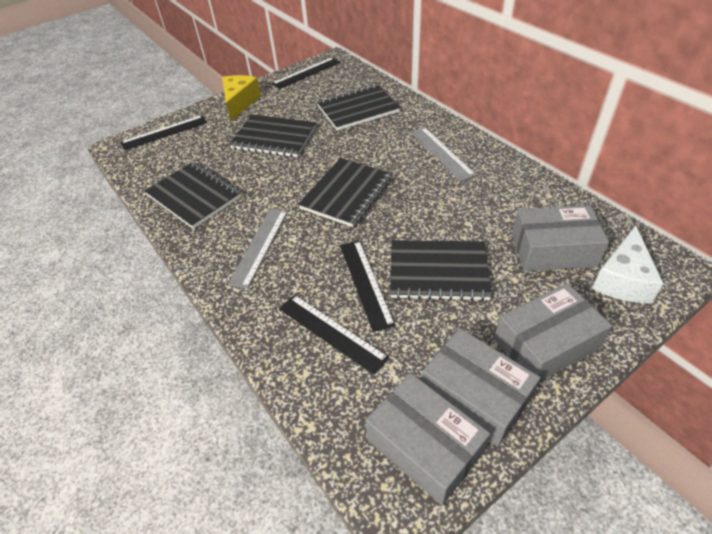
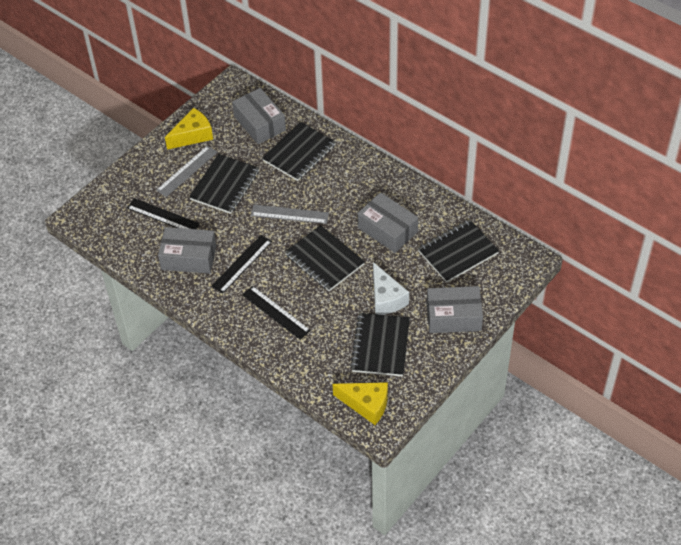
black ruler: 4 -> 3
yellow cheese: 1 -> 2

